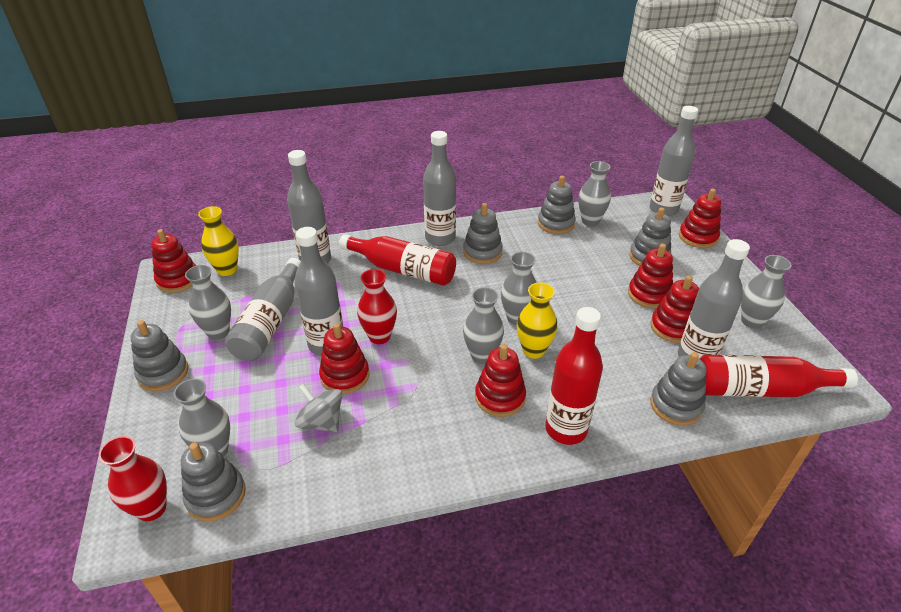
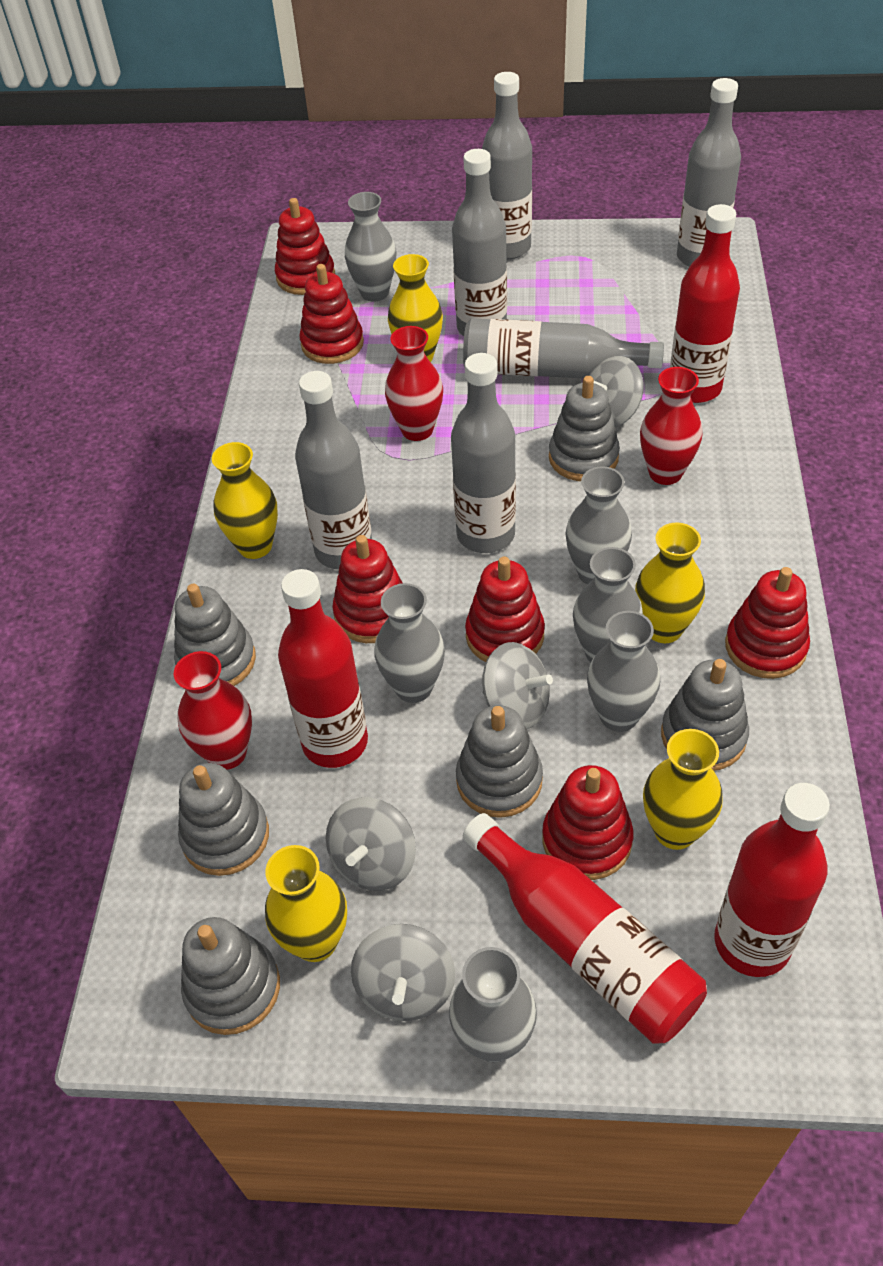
grey spinning top: 1 -> 4
red bottle: 3 -> 4
red vase: 2 -> 3
yellow vase: 2 -> 5

